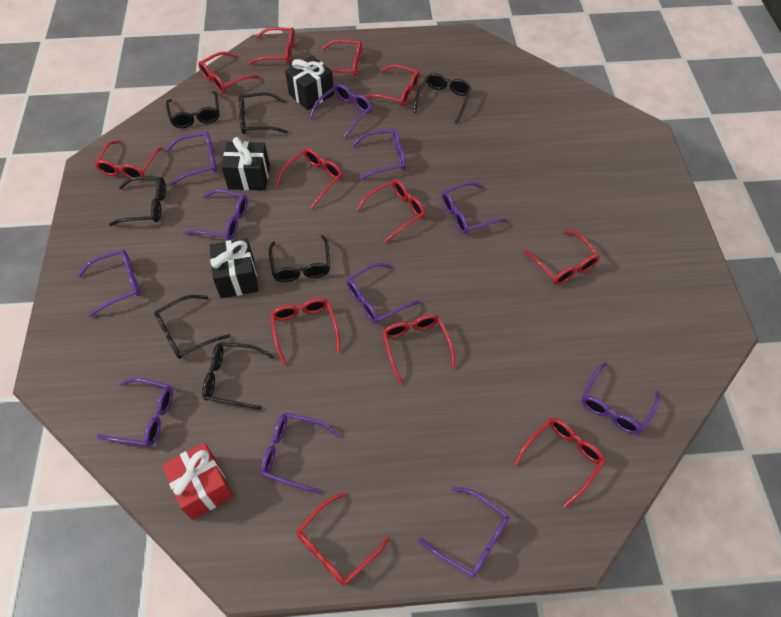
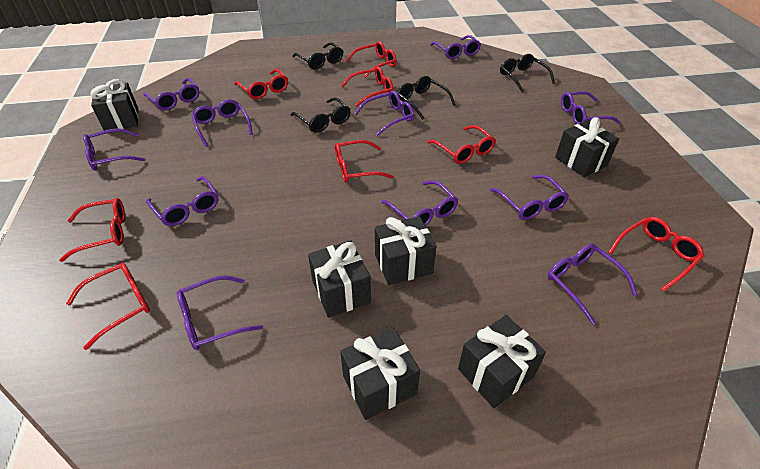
black gift: 3 -> 6
black glasses: 7 -> 4
red gift: 1 -> 0
red glasses: 12 -> 8

